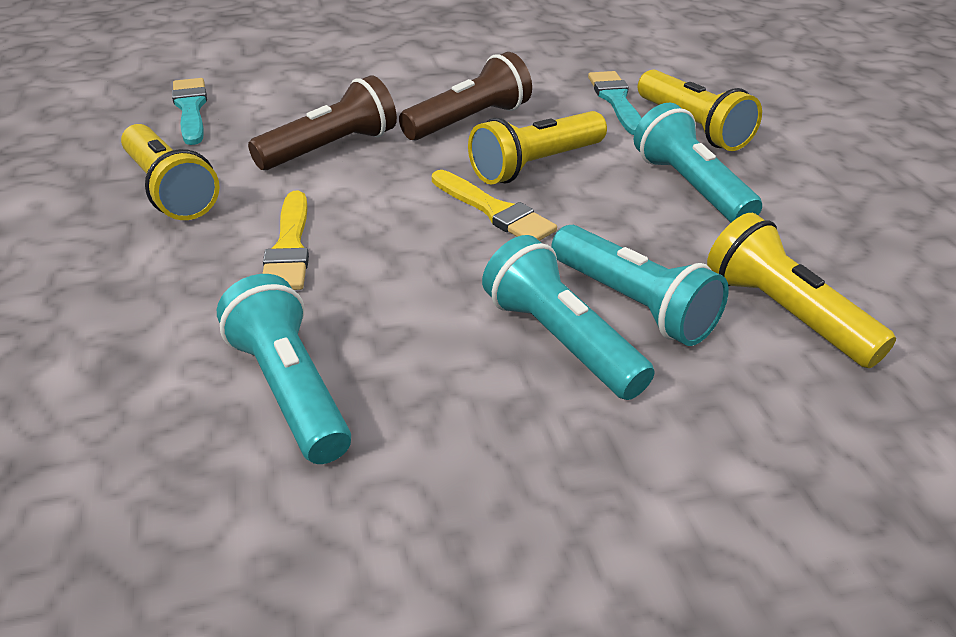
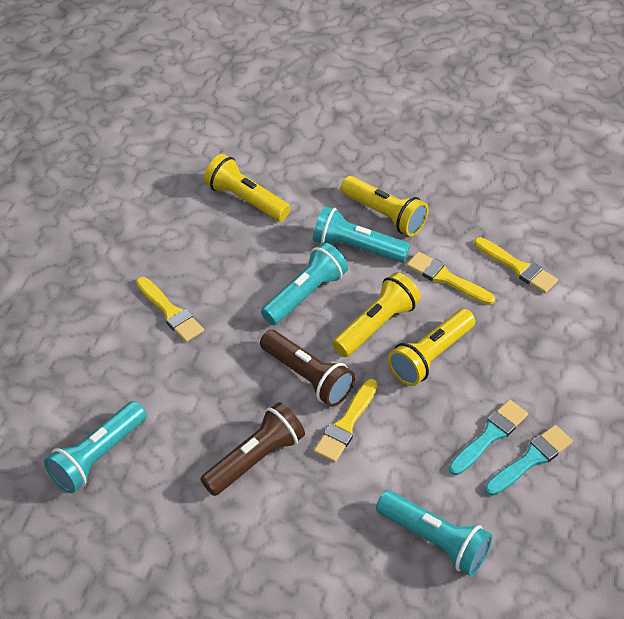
yellow brush: 2 -> 4

